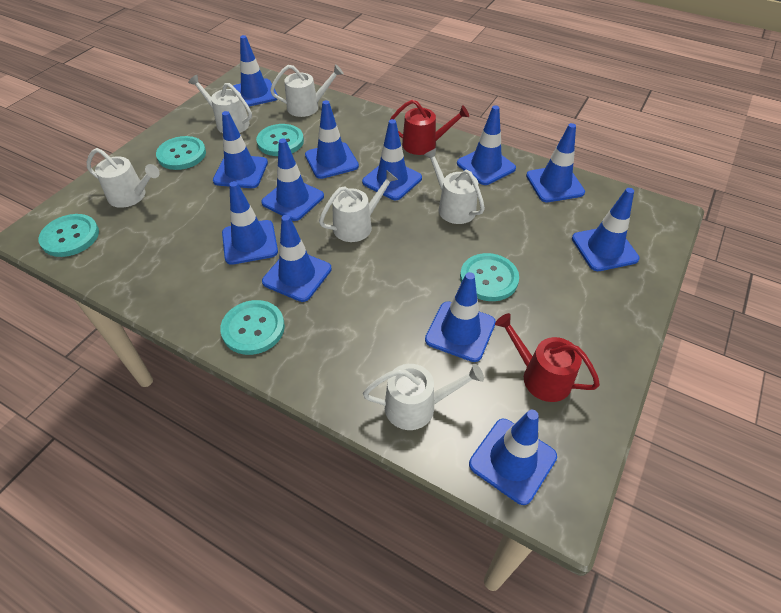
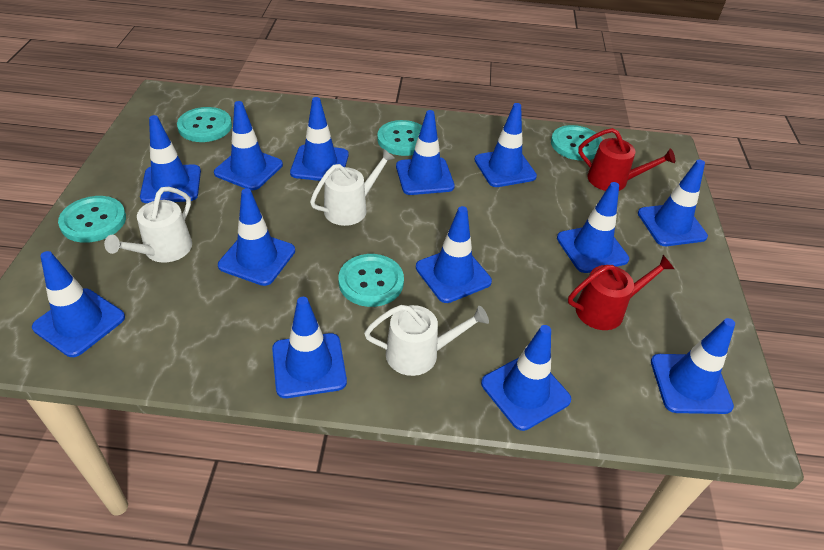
blue traffic cone: 12 -> 13
white watering can: 6 -> 3

